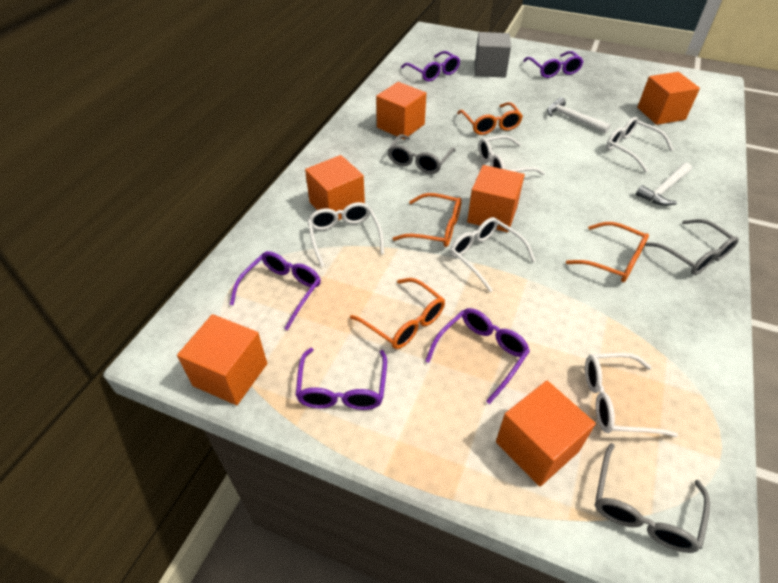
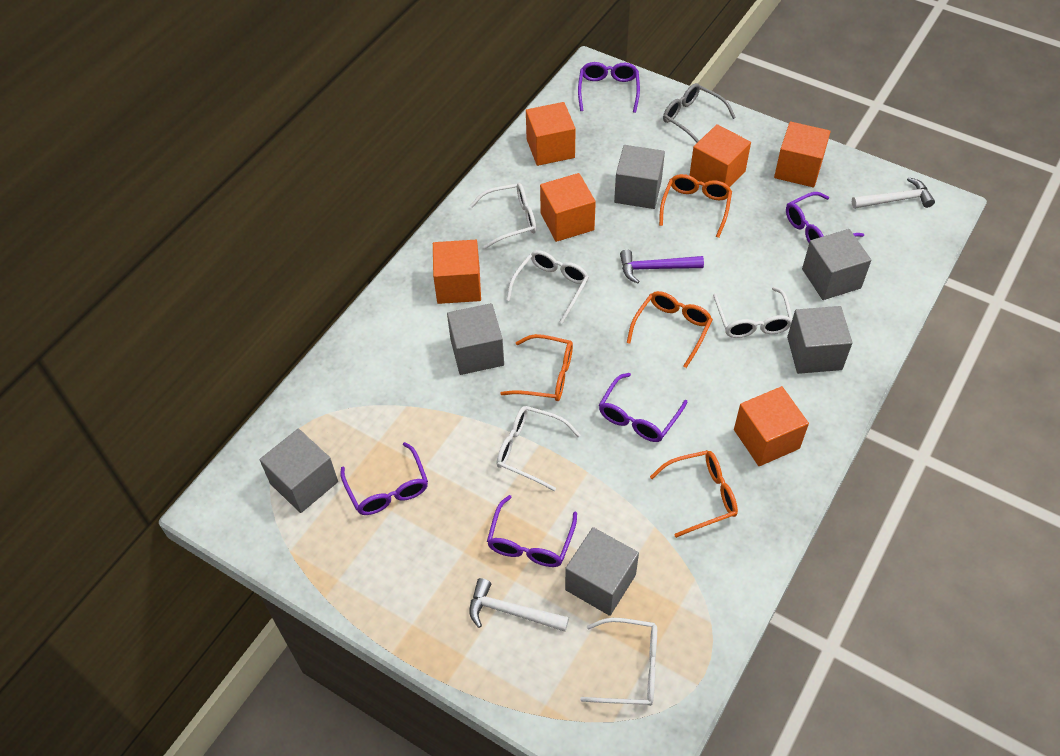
grey cube: 1 -> 6
grey glasses: 3 -> 1
purple hammer: 0 -> 1

